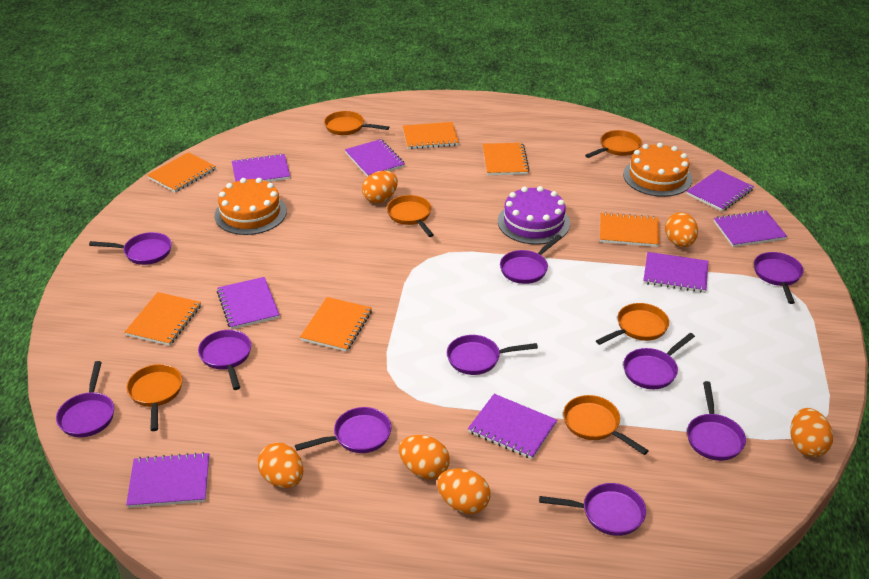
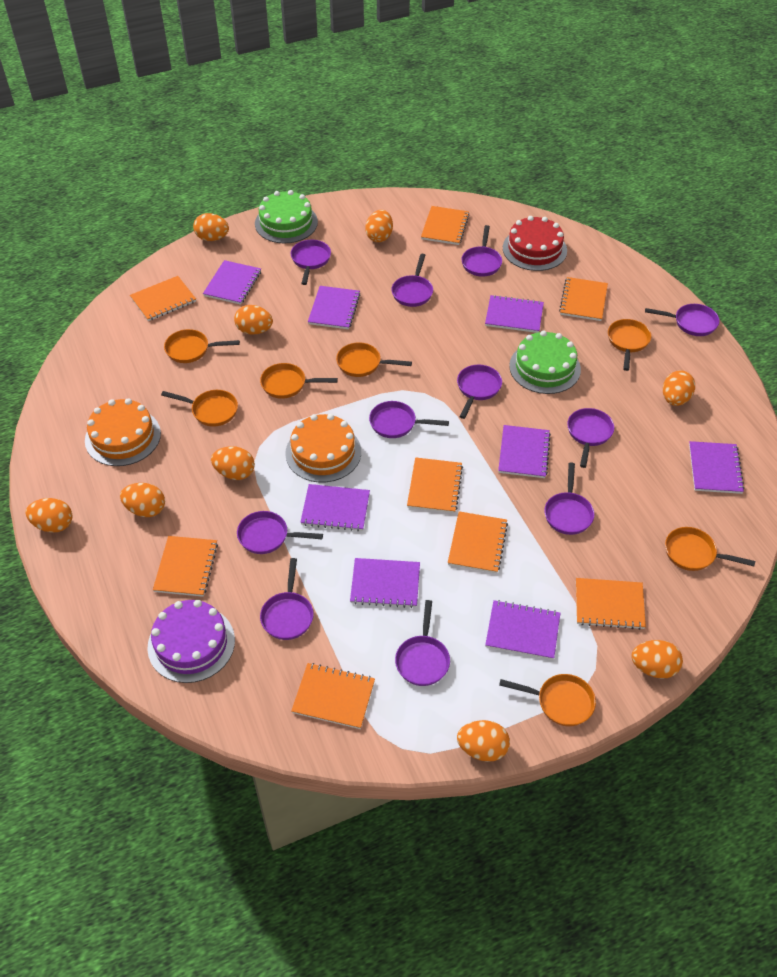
green cake: 0 -> 2
orange egg: 6 -> 9
orange notebook: 6 -> 8
orange pan: 6 -> 7
purple pan: 10 -> 11
red cake: 0 -> 1

